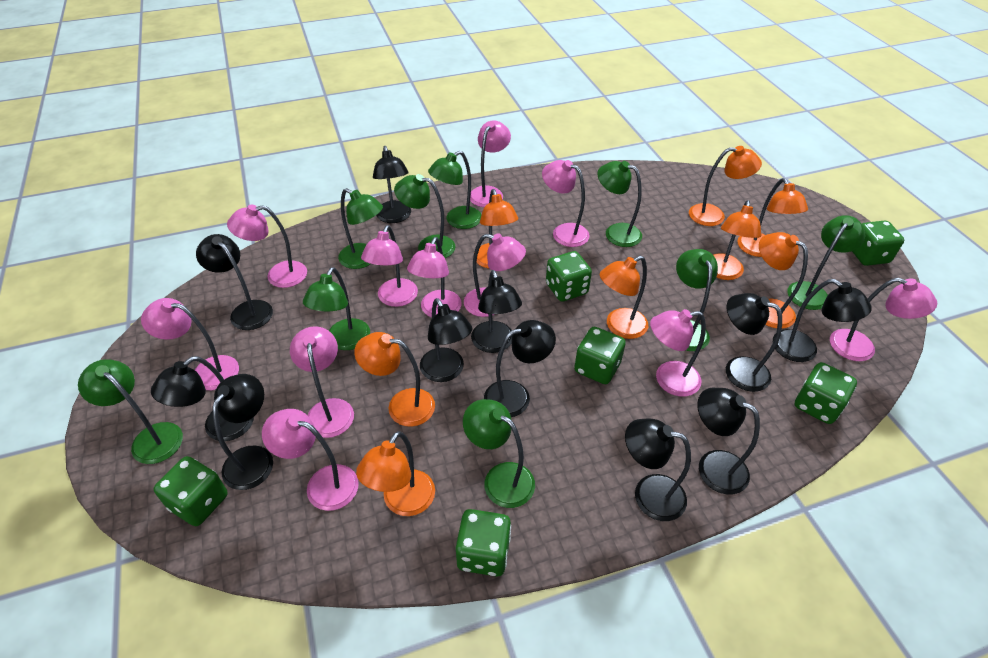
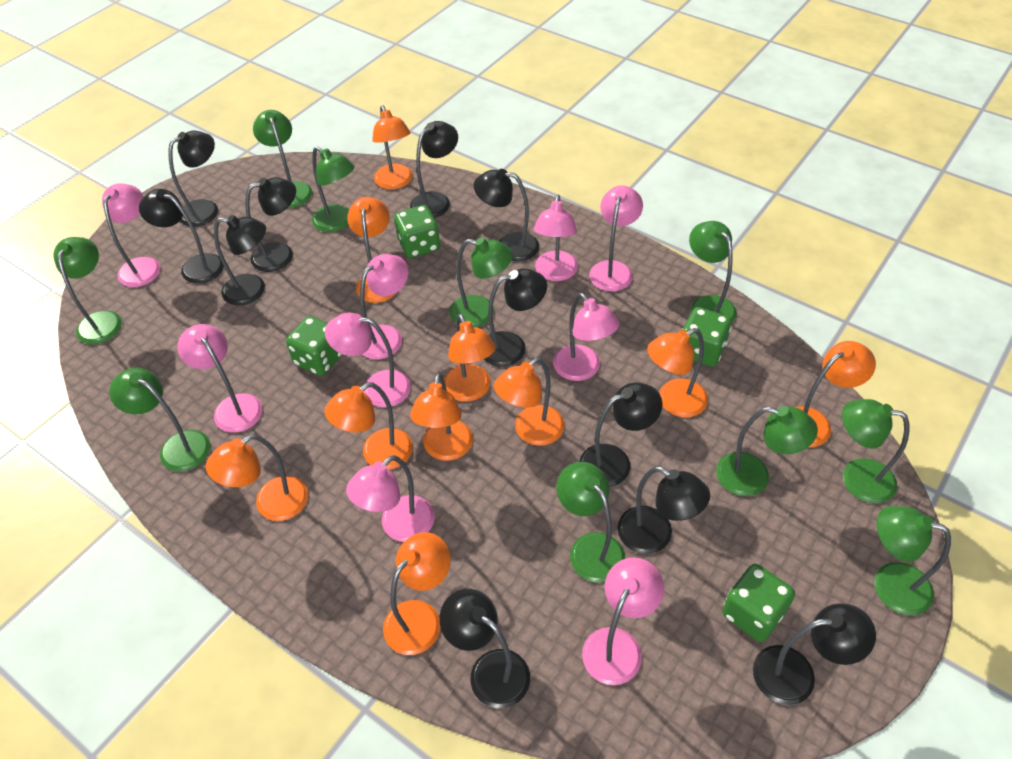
green dice: 6 -> 4
green lamp: 9 -> 10
orange lamp: 8 -> 10
pink lamp: 11 -> 9

